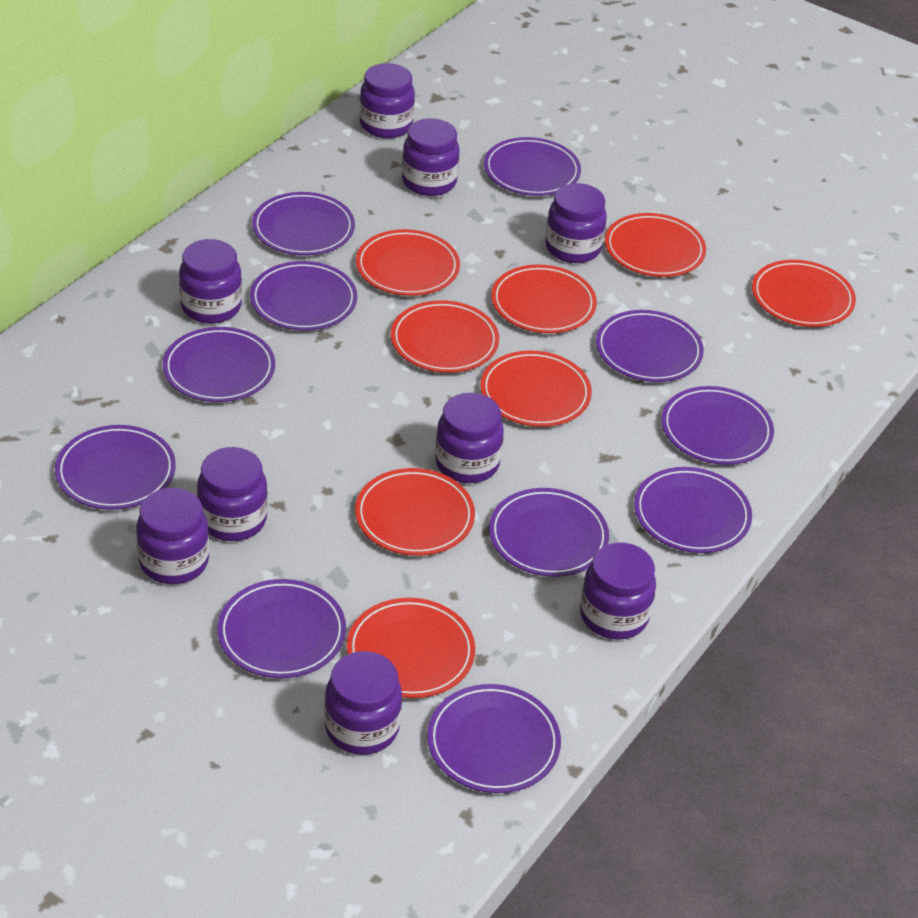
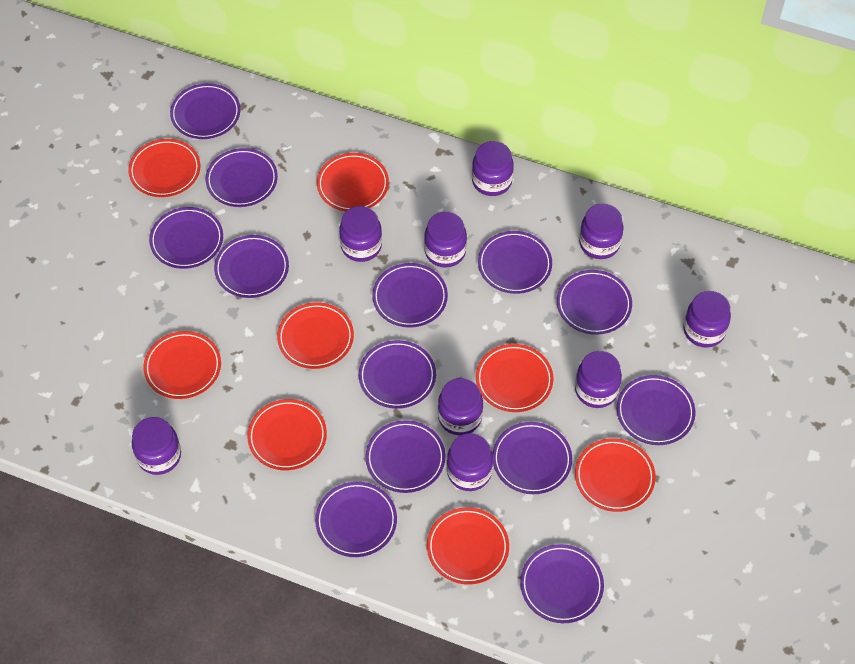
purple plate: 11 -> 13

